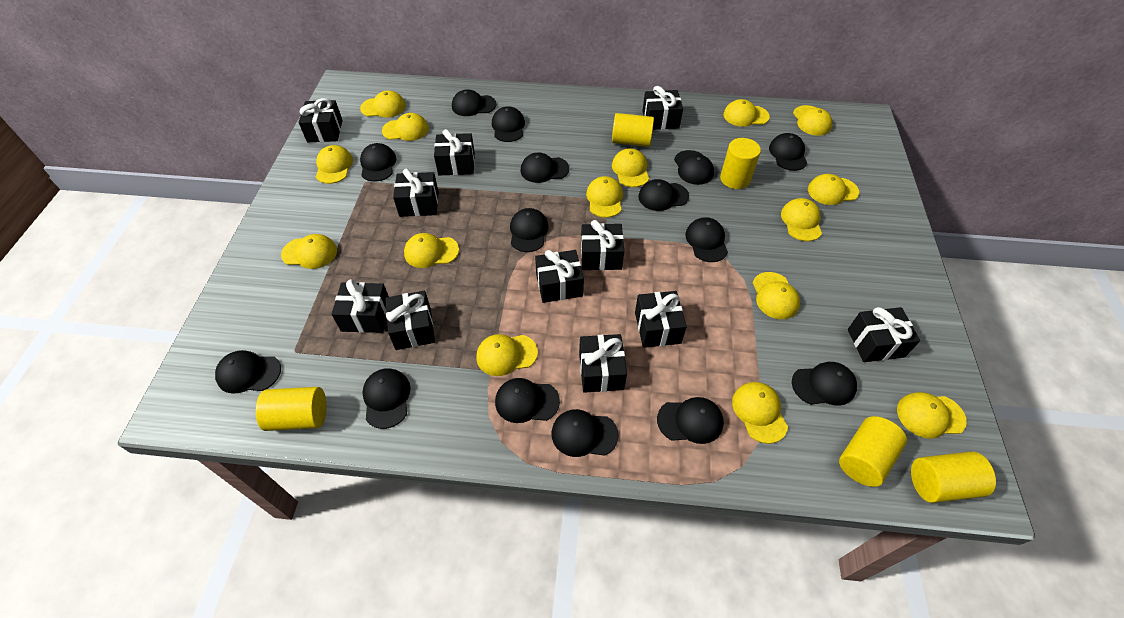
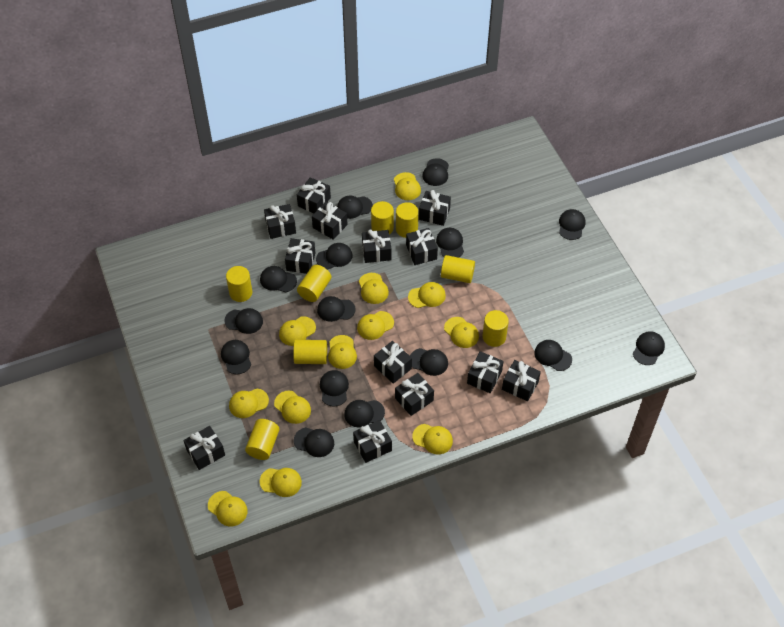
black gift: 11 -> 13
yellow cap: 15 -> 12
yellow cylinder: 5 -> 8

